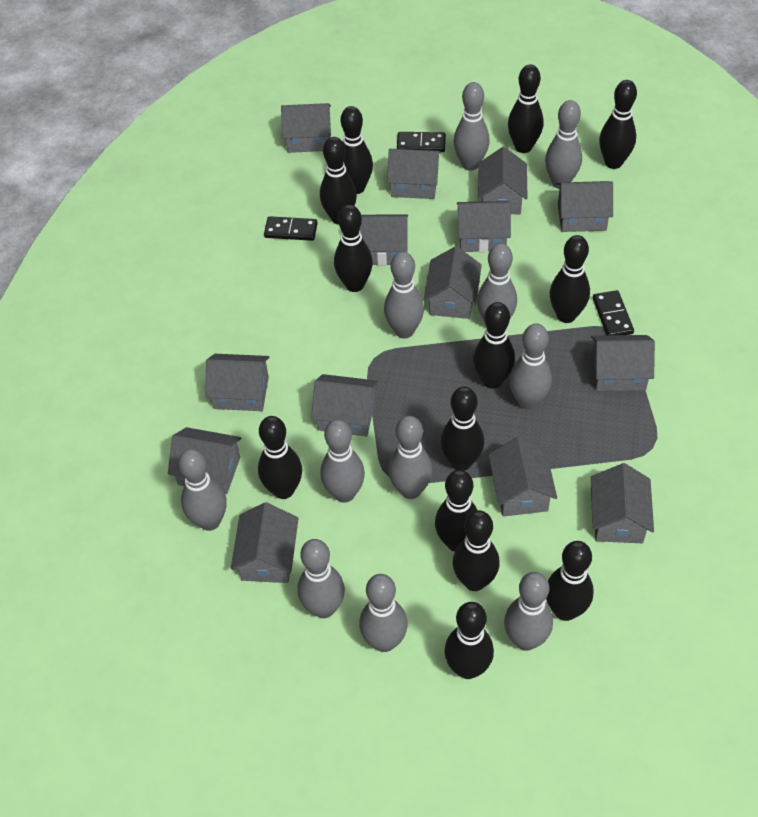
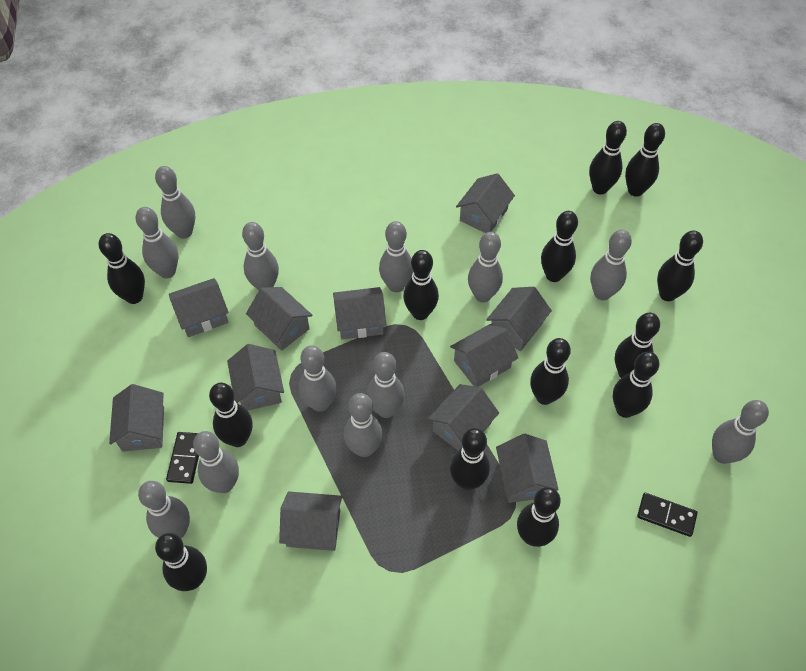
black domino: 3 -> 2
grey bowling pin: 11 -> 12
grey house: 14 -> 11

